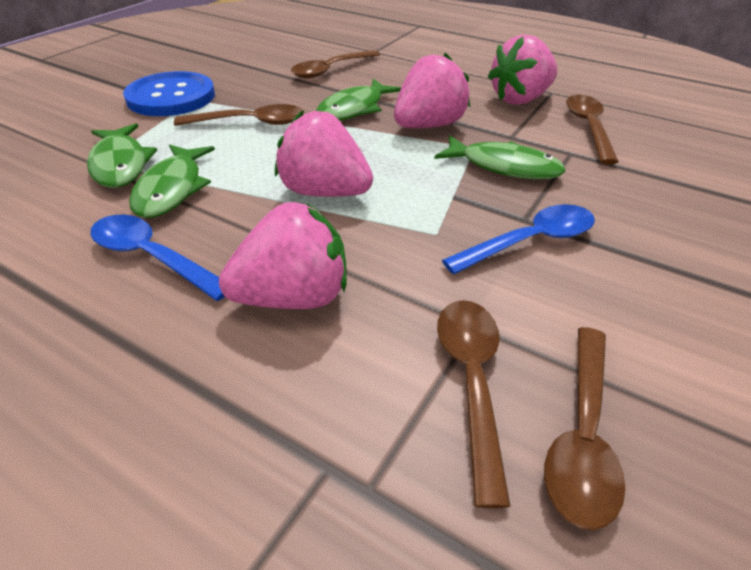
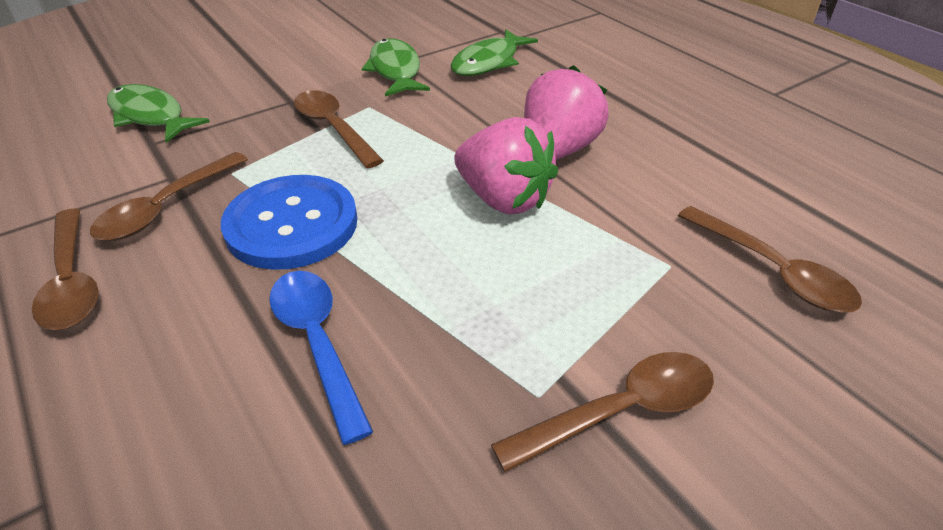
blue spoon: 2 -> 1
green fish: 4 -> 3
pink strawberry: 4 -> 2

